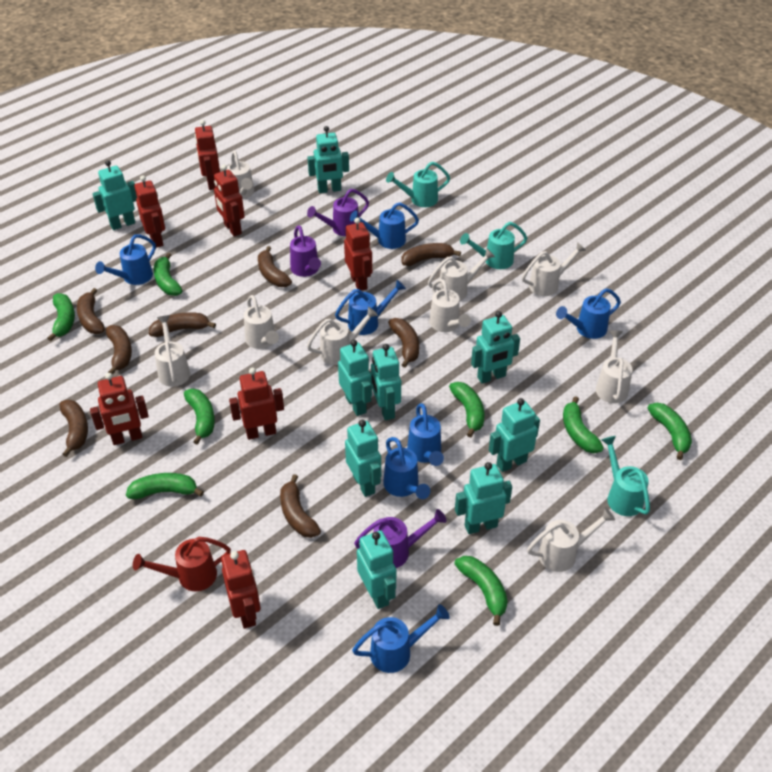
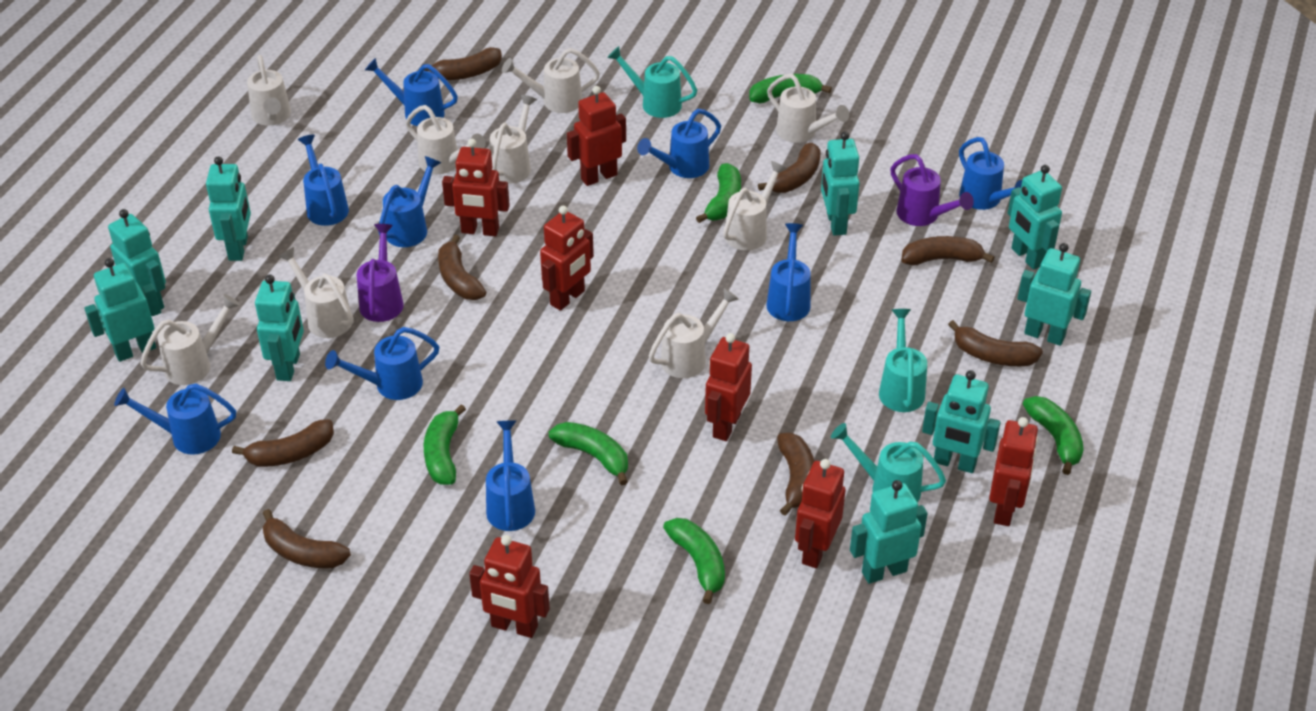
blue watering can: 7 -> 9
green banana: 8 -> 6
purple watering can: 3 -> 2
red watering can: 1 -> 0

